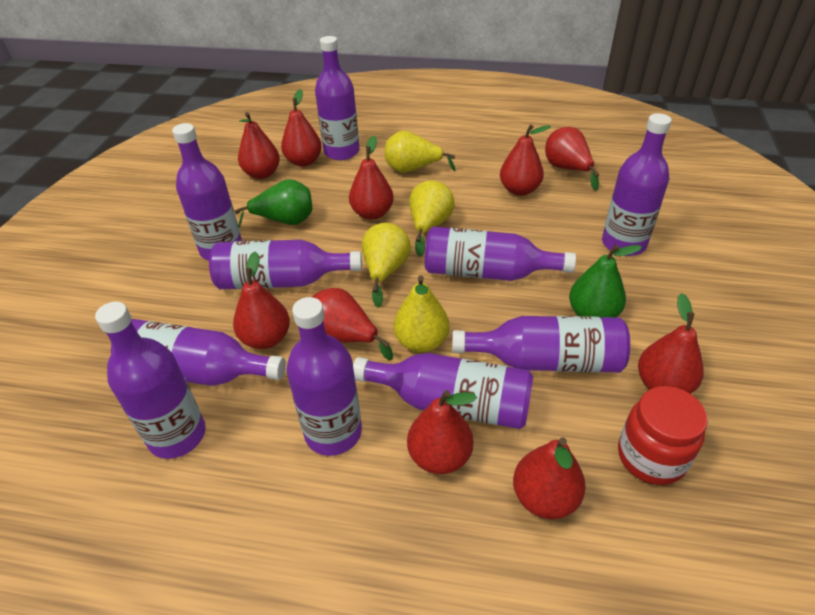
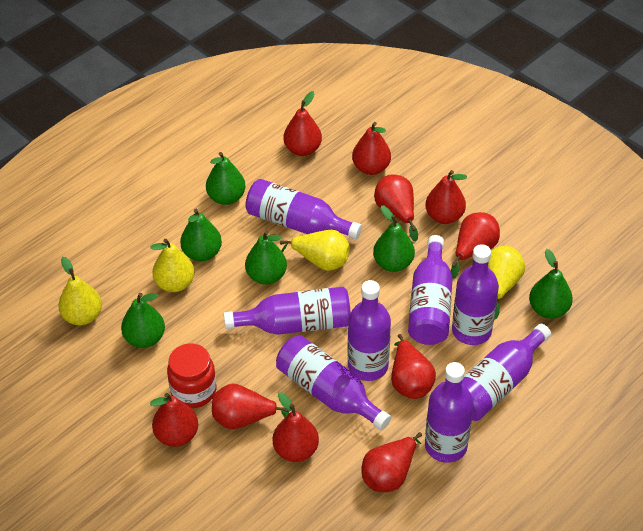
green pear: 2 -> 6
purple bottle: 10 -> 8

